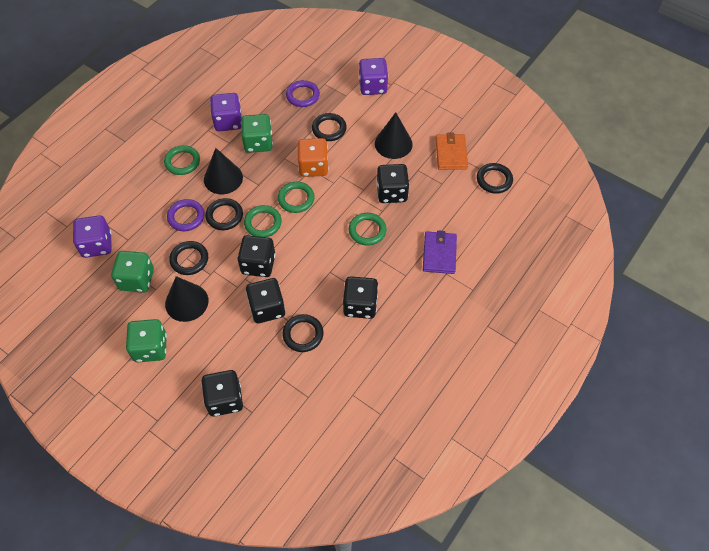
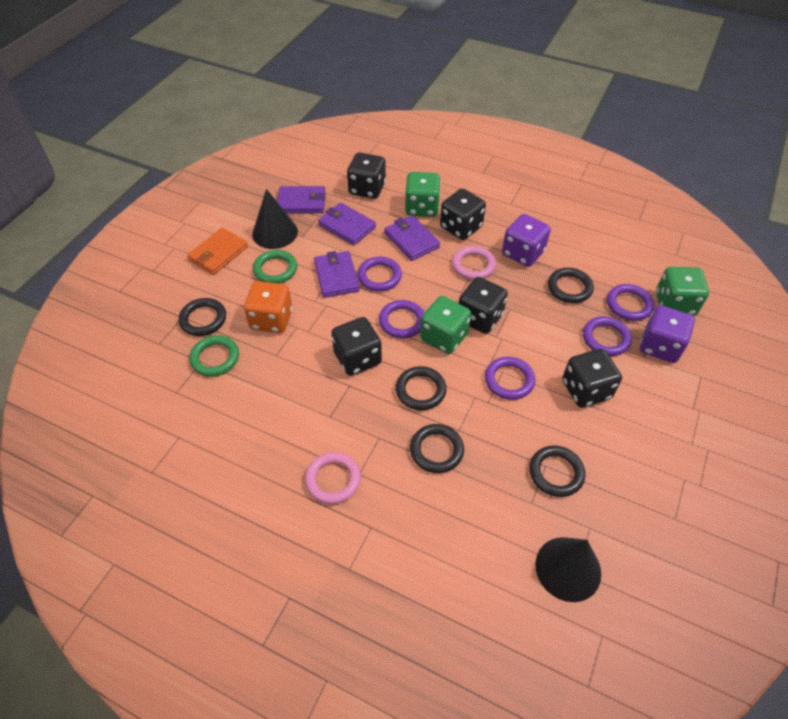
black cone: 3 -> 2
green ring: 4 -> 2
pink ring: 0 -> 2
purple dice: 3 -> 2
purple ring: 2 -> 5
purple wallet: 1 -> 4

